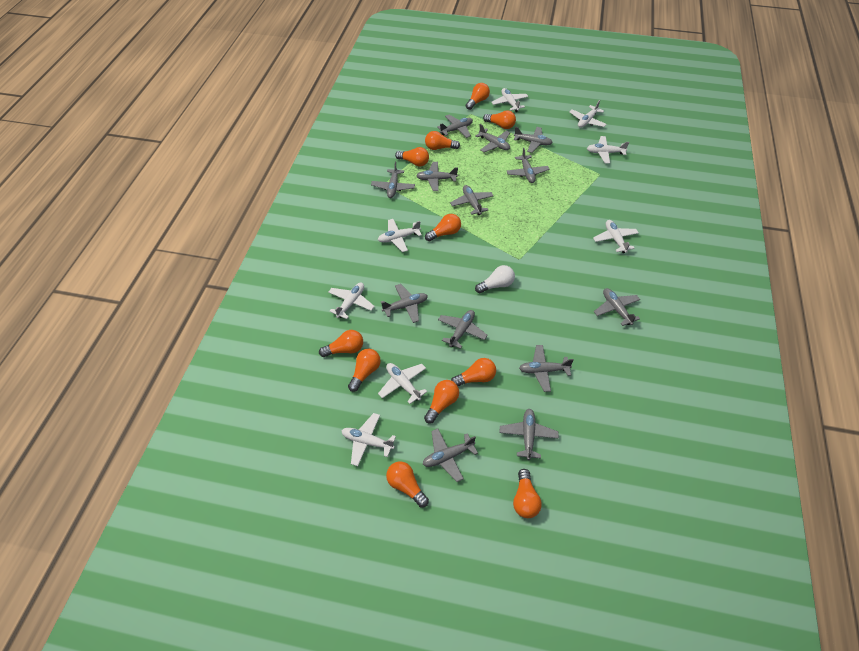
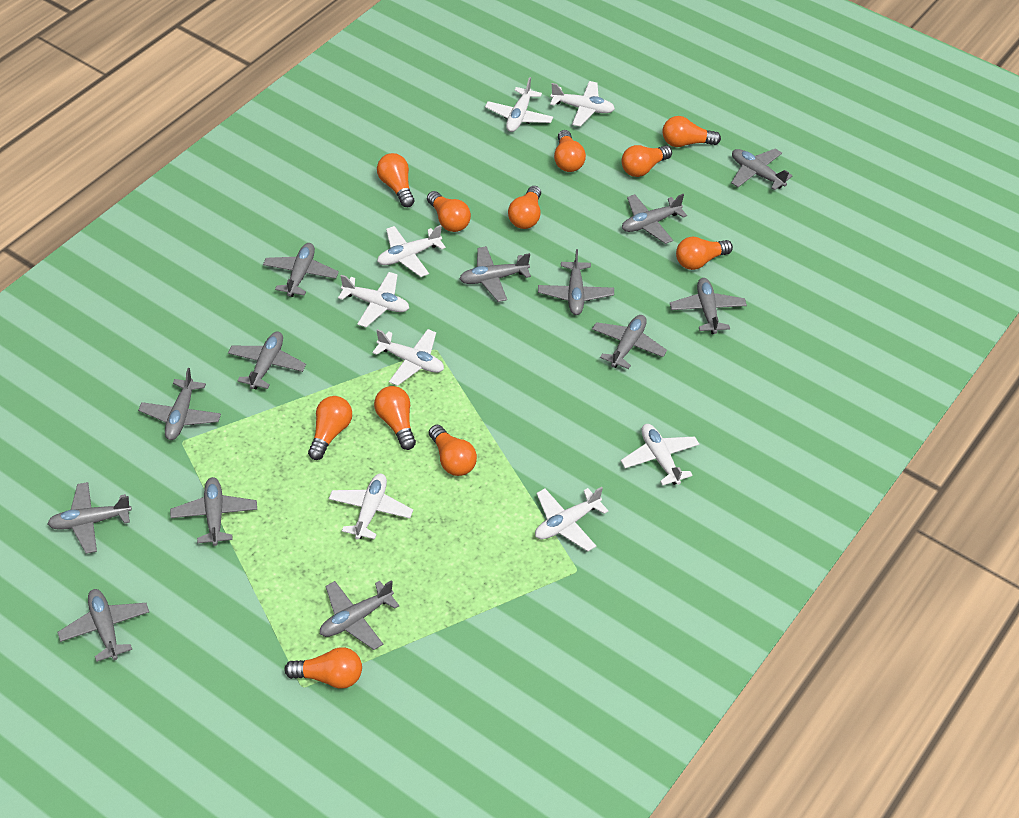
white light bulb: 1 -> 0

